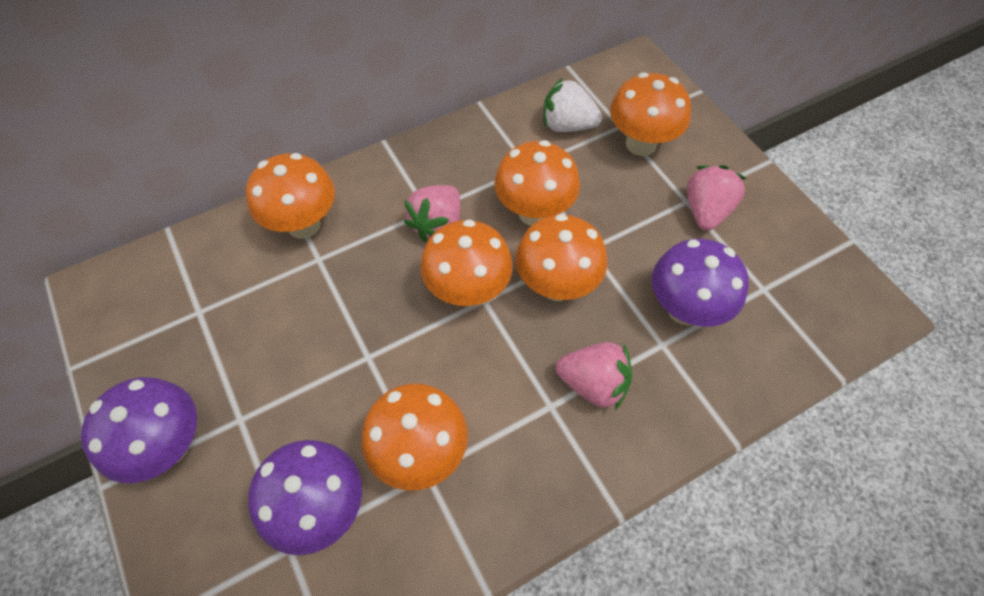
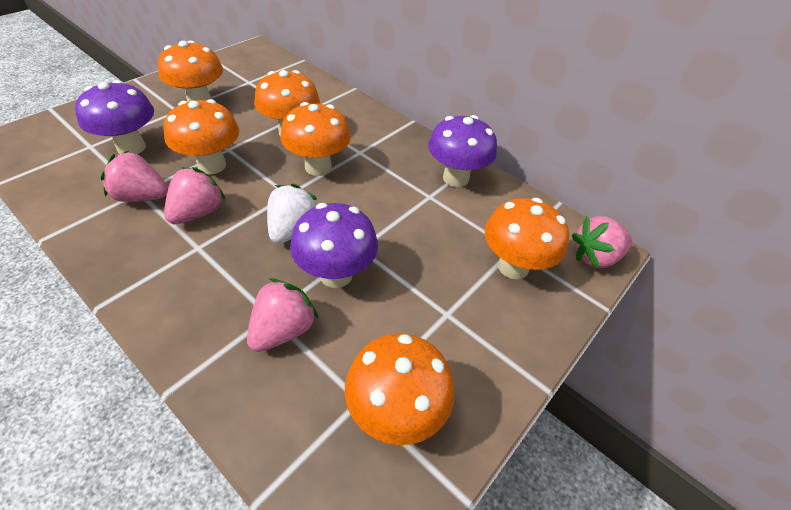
pink strawberry: 3 -> 4

